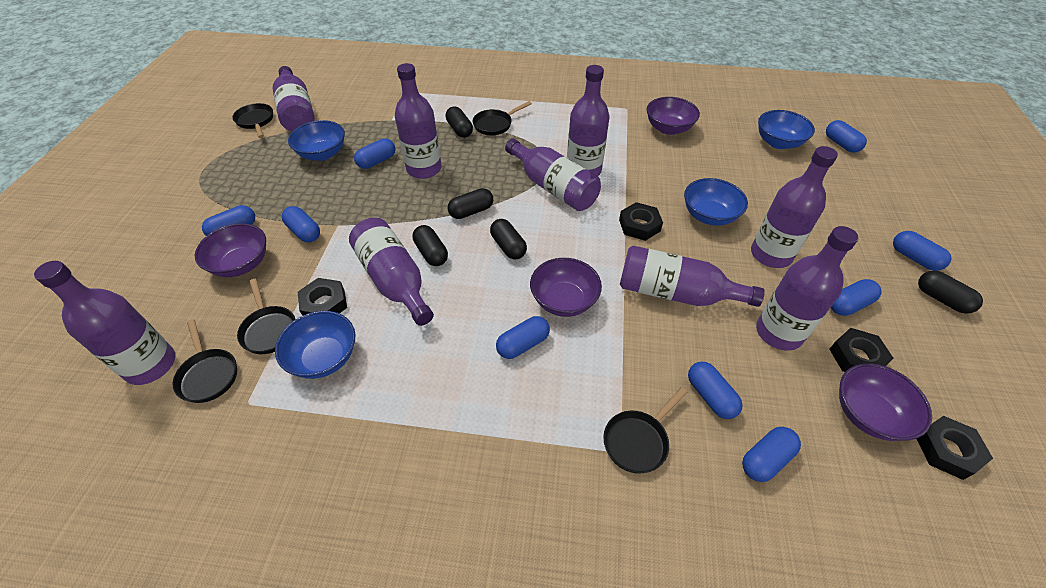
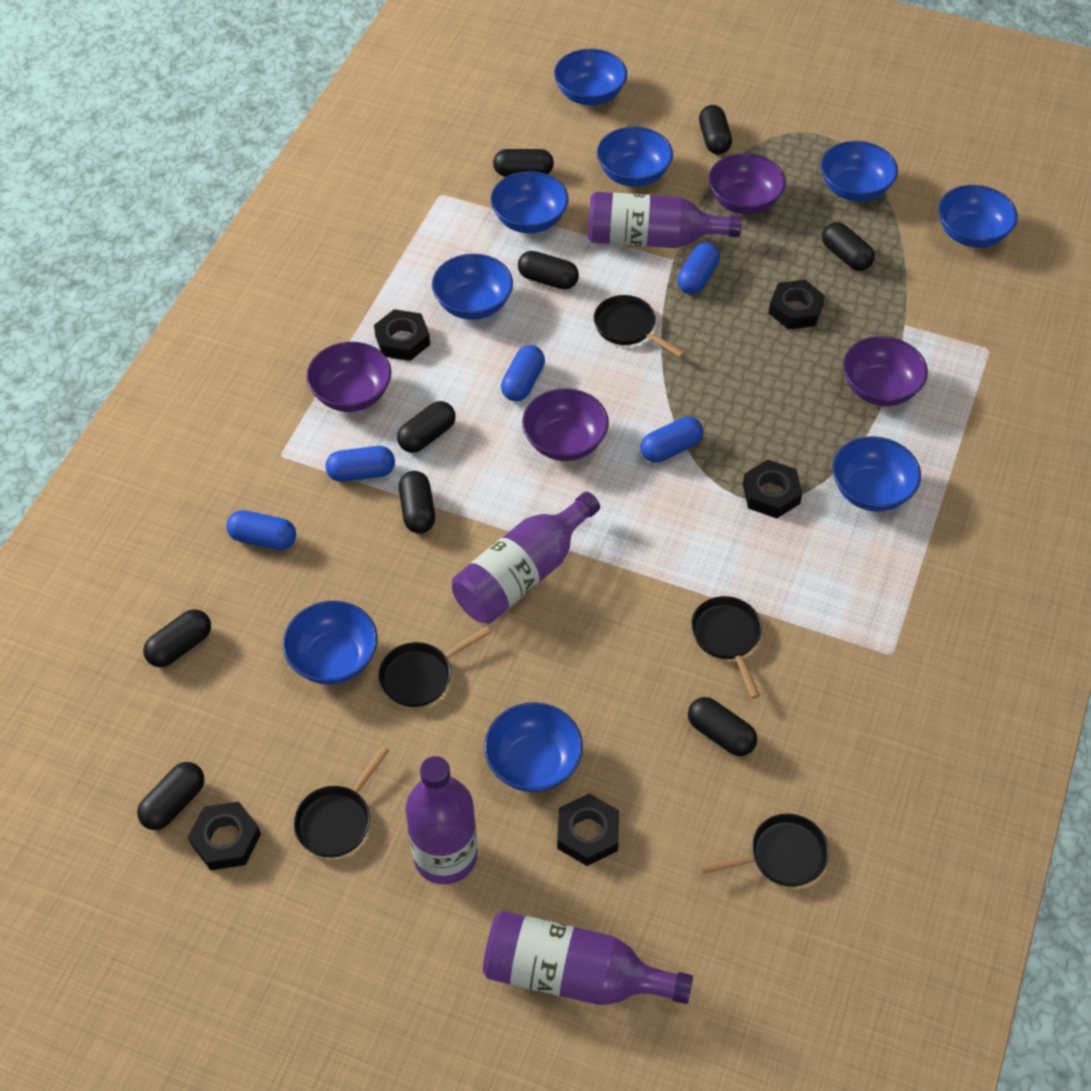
black capsule: 5 -> 9
black nut: 4 -> 5
blue bowl: 4 -> 9
blue capsule: 9 -> 5
purple bottle: 9 -> 4

